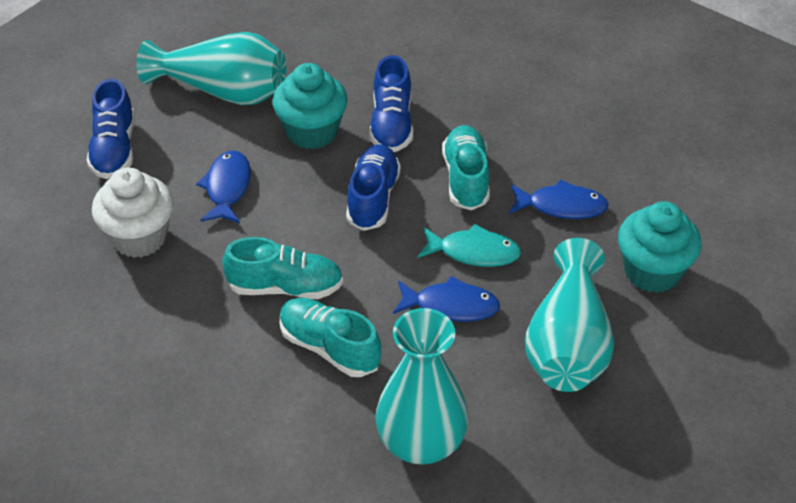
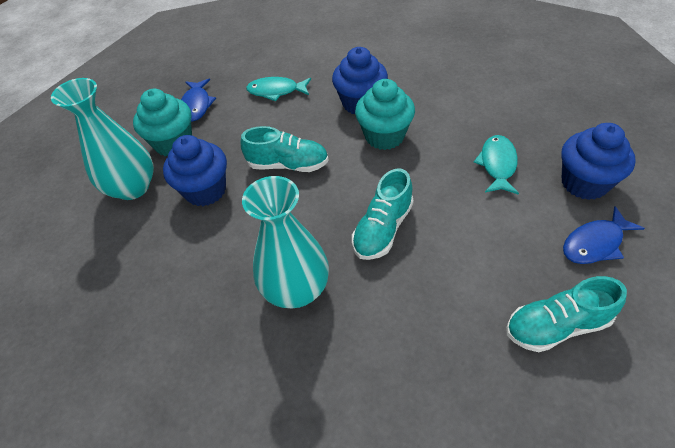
blue cupcake: 0 -> 3
blue fish: 3 -> 2
blue shoe: 3 -> 0
turquoise fish: 1 -> 2
turquoise vase: 3 -> 2
white cupcake: 1 -> 0

